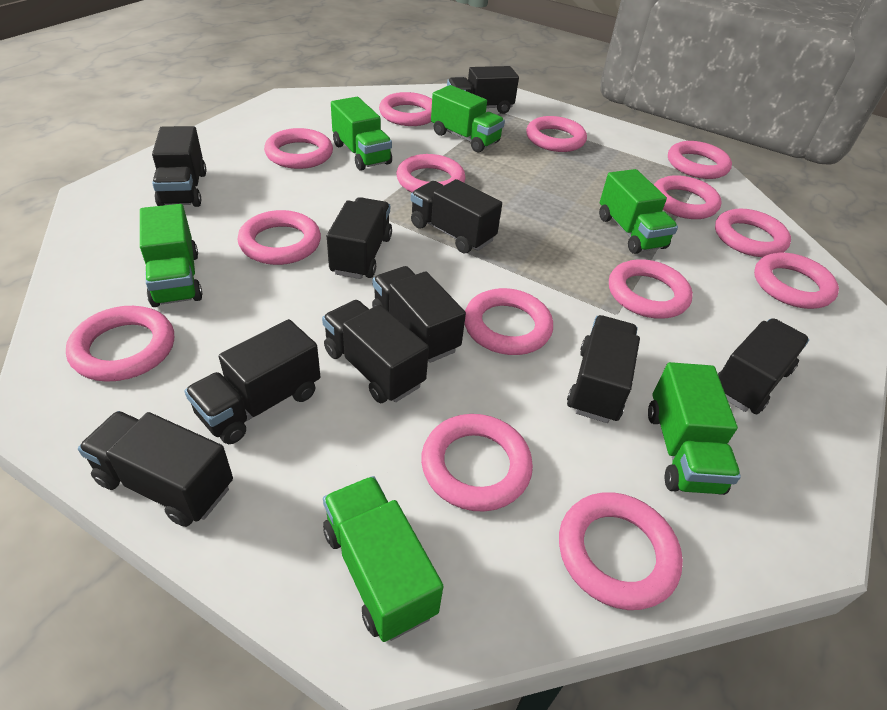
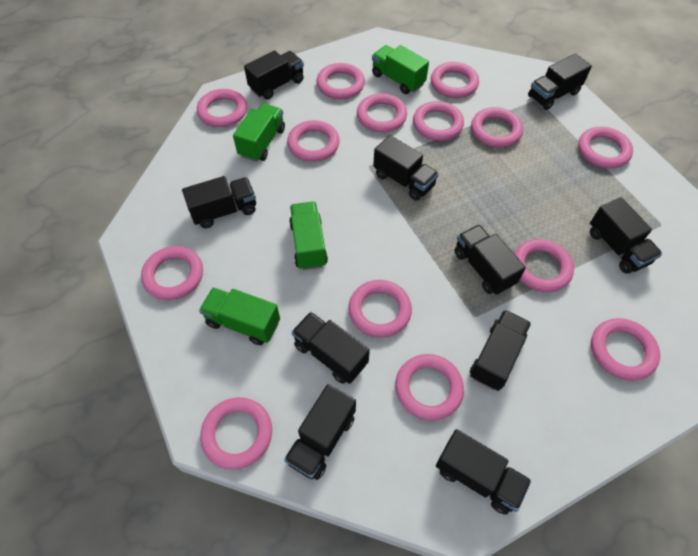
green truck: 6 -> 4

